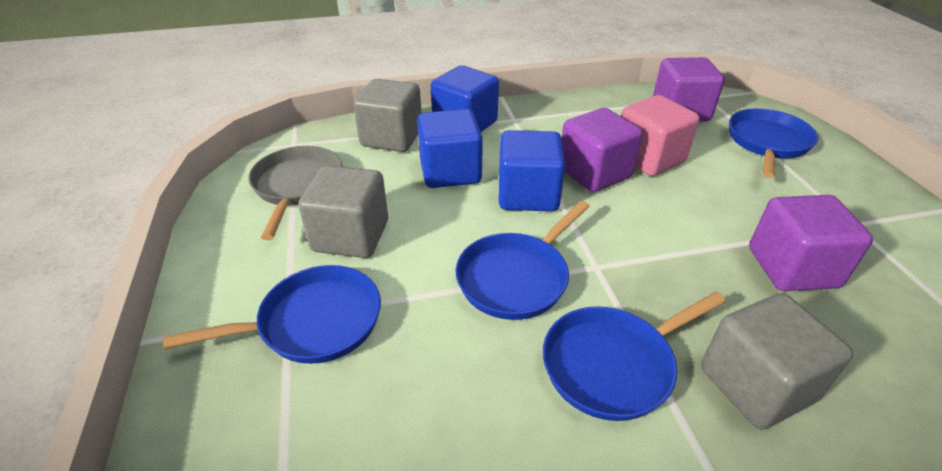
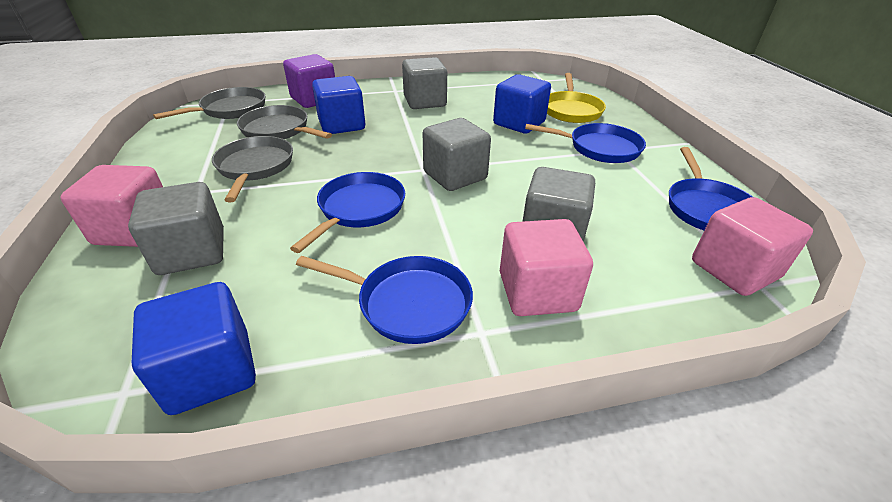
grey cube: 3 -> 4
grey pan: 1 -> 3
pink cube: 1 -> 3
purple cube: 3 -> 1
yellow pan: 0 -> 1

